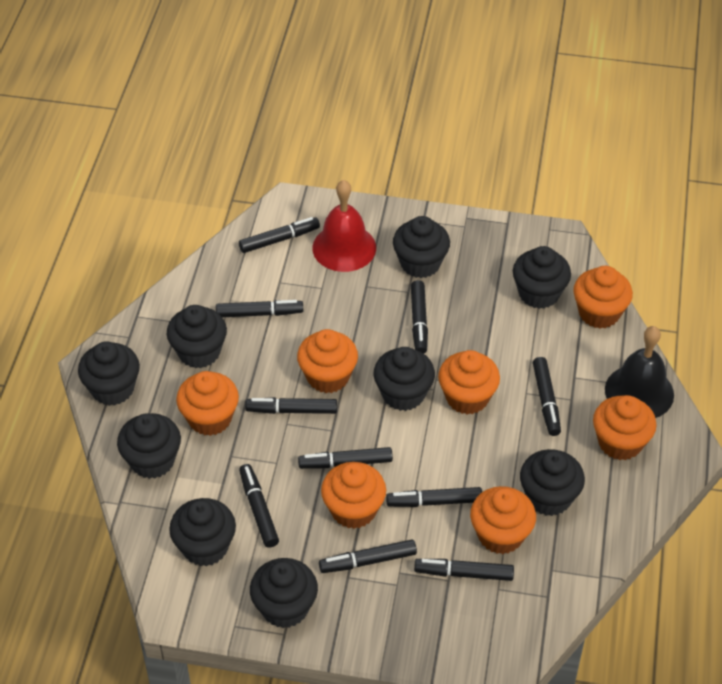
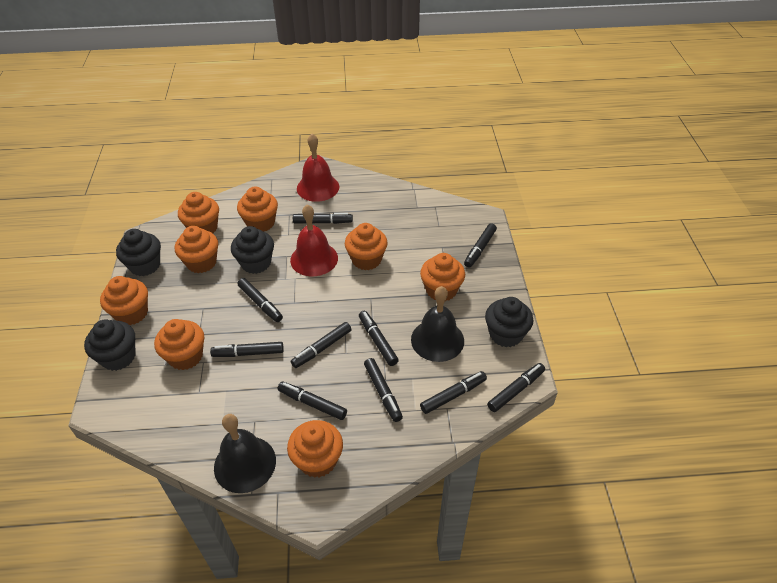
black bell: 1 -> 2
black cupcake: 9 -> 4
orange cupcake: 7 -> 8
red bell: 1 -> 2

